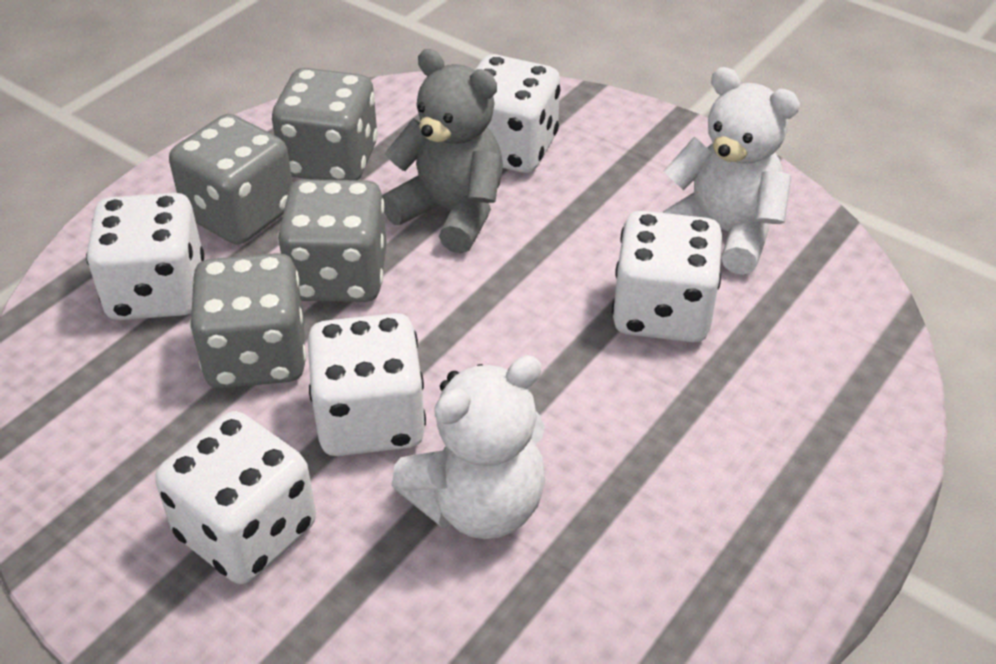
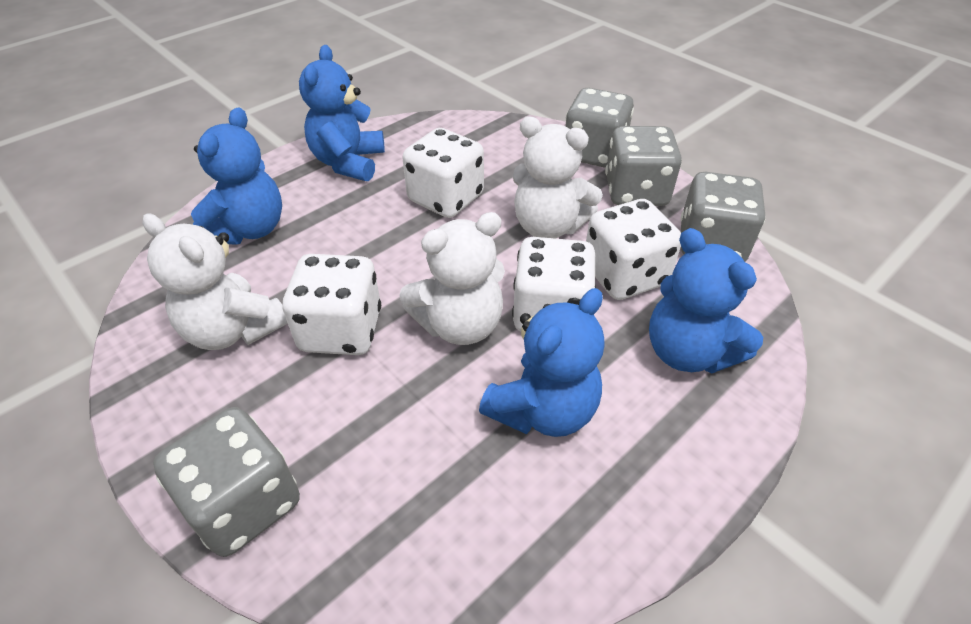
blue teddy bear: 0 -> 4
grey teddy bear: 1 -> 0
white dice: 5 -> 4
white teddy bear: 2 -> 3

